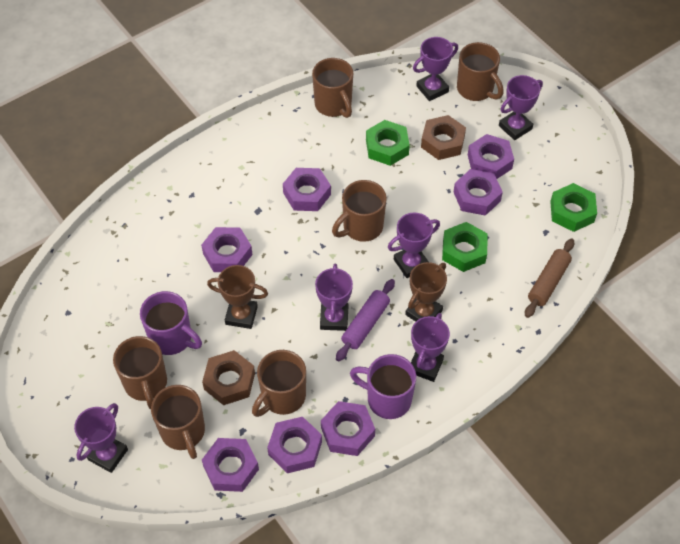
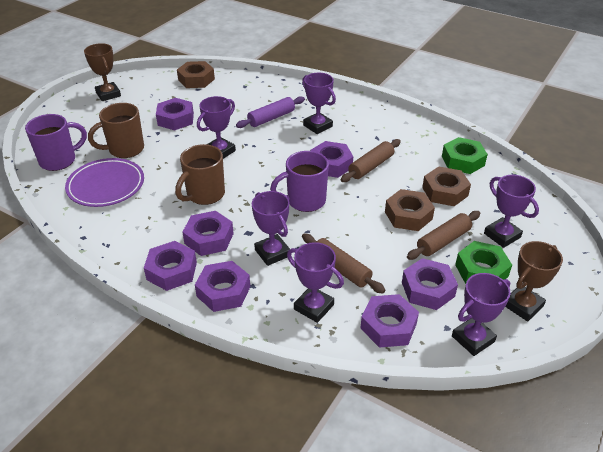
brown mug: 6 -> 2
brown nut: 2 -> 3
brown rolling pin: 1 -> 3
green nut: 3 -> 2
purple plate: 0 -> 1

